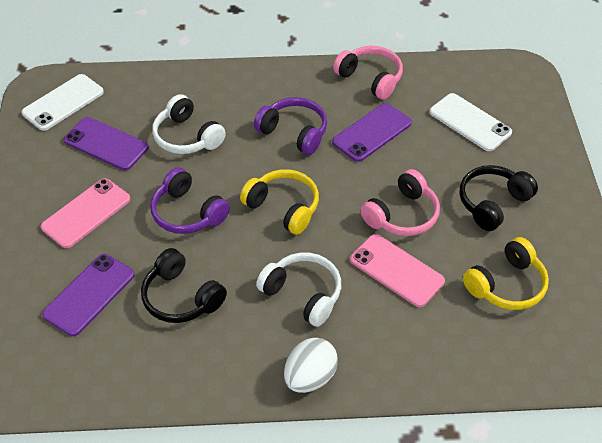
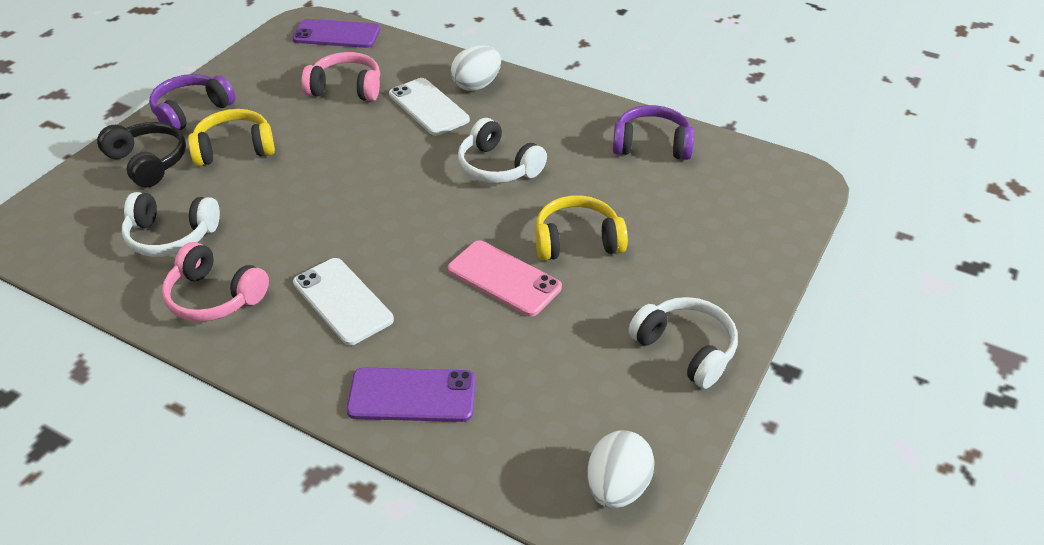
black headphones: 2 -> 1
pink phone: 2 -> 1
purple phone: 3 -> 2
white egg: 1 -> 2
white headphones: 2 -> 3

